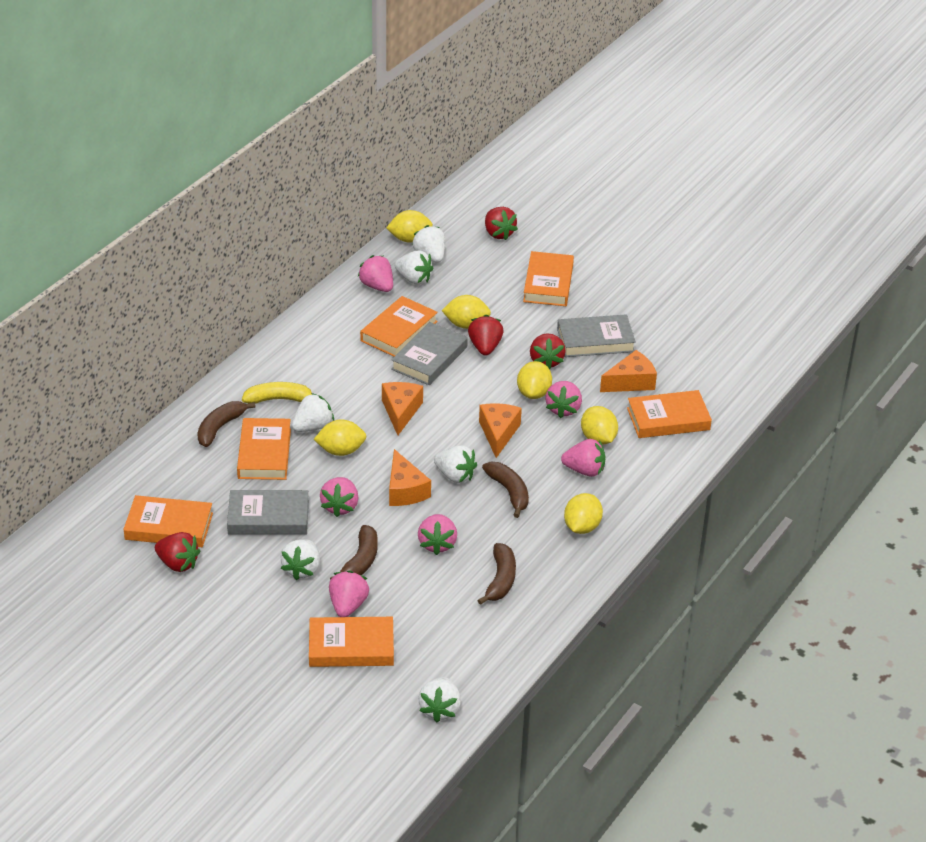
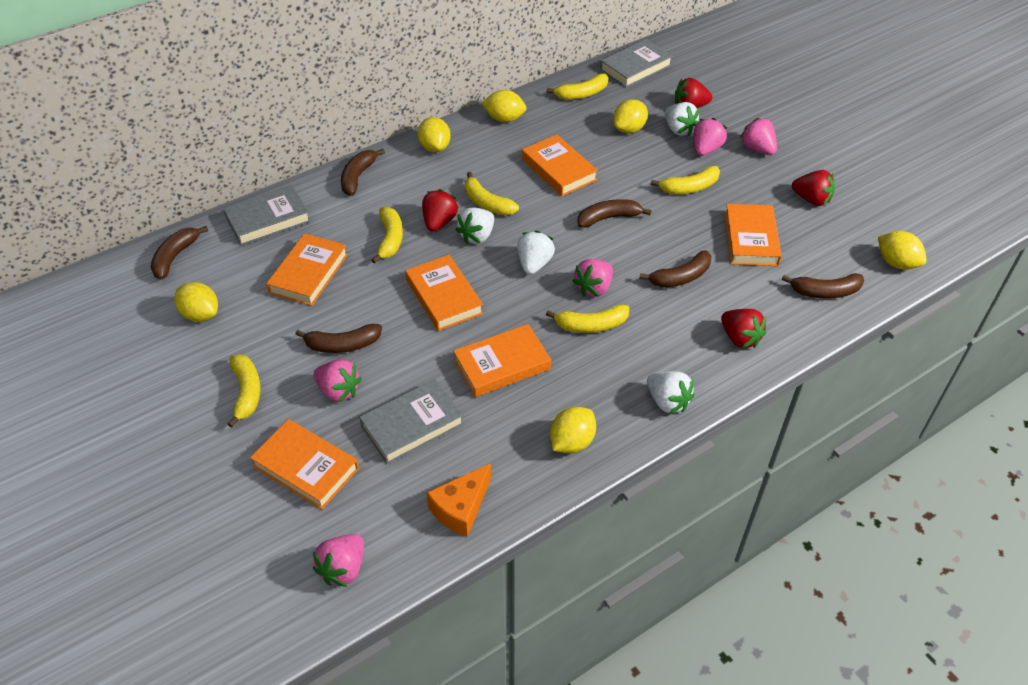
brown banana: 4 -> 6
orange cheese: 4 -> 1
pink strawberry: 6 -> 5
white strawberry: 6 -> 4
yellow banana: 1 -> 6

